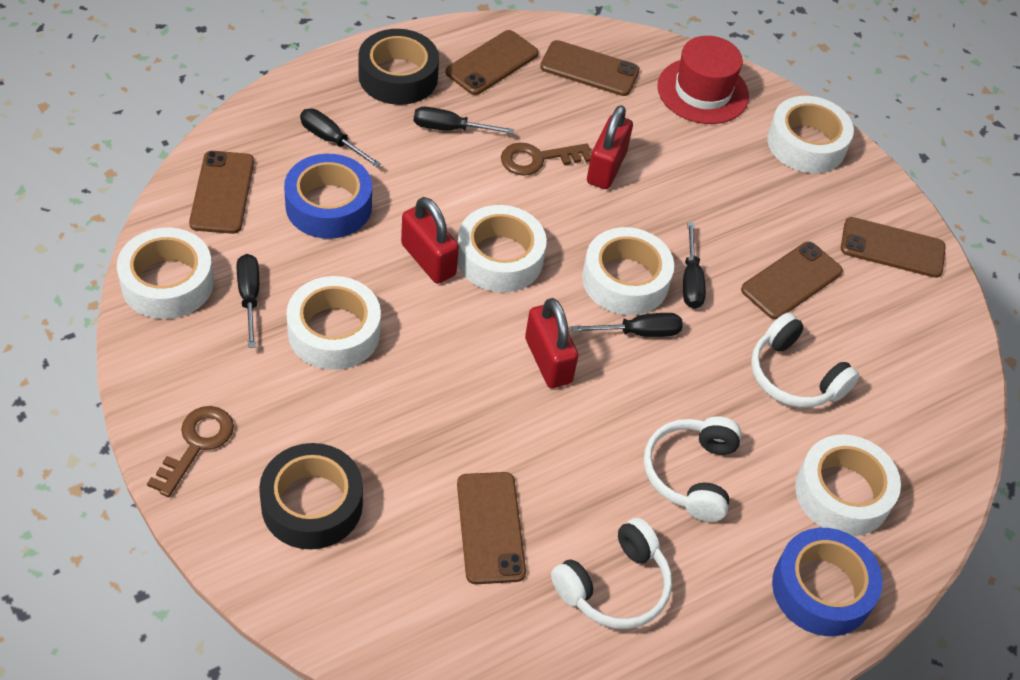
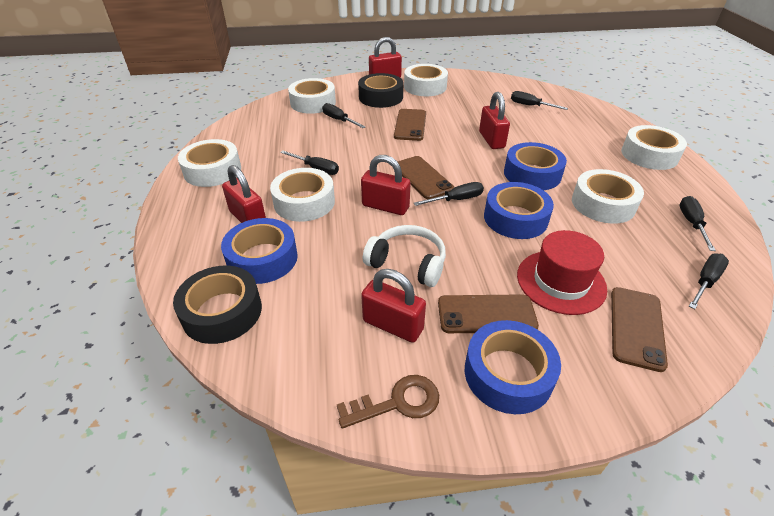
black screwdriver: 5 -> 6
blue tape: 2 -> 4
brown key: 2 -> 1
brown phone: 6 -> 4
red padlock: 3 -> 5
white headphones: 3 -> 1

